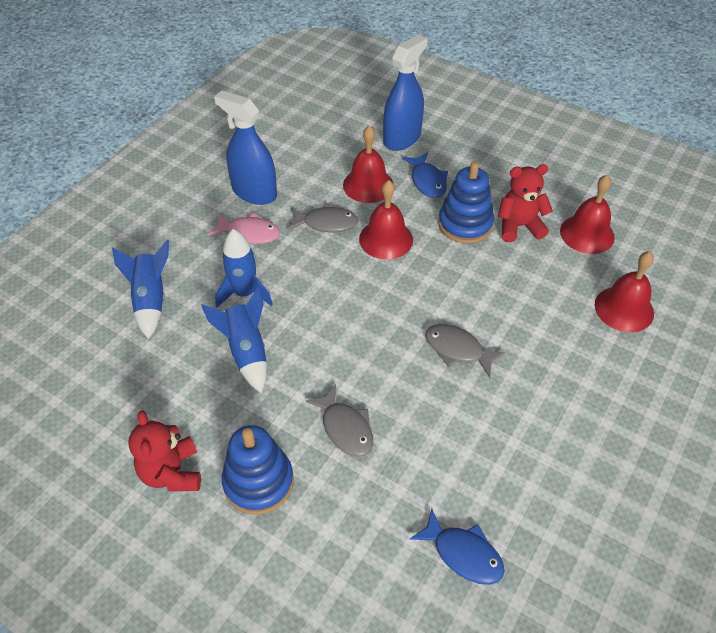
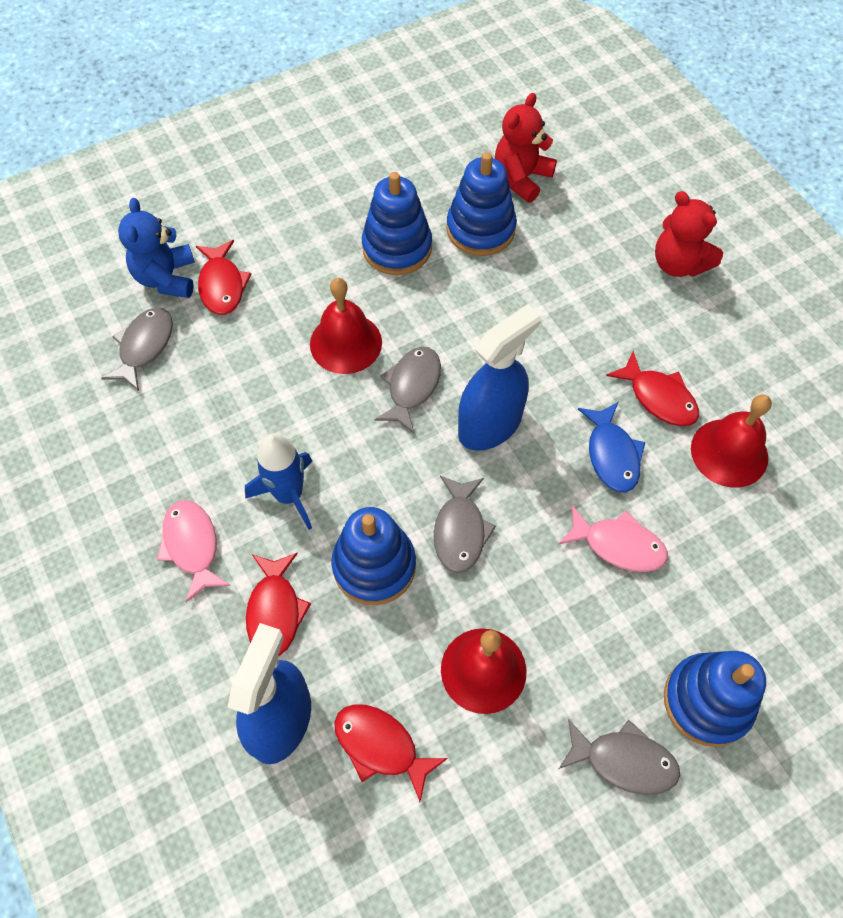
blue fish: 2 -> 1
blue rocket: 3 -> 1
blue stacking toy: 2 -> 4
blue teddy bear: 0 -> 1
grey fish: 3 -> 4
pink fish: 1 -> 2
red bell: 4 -> 3
red fish: 0 -> 4

